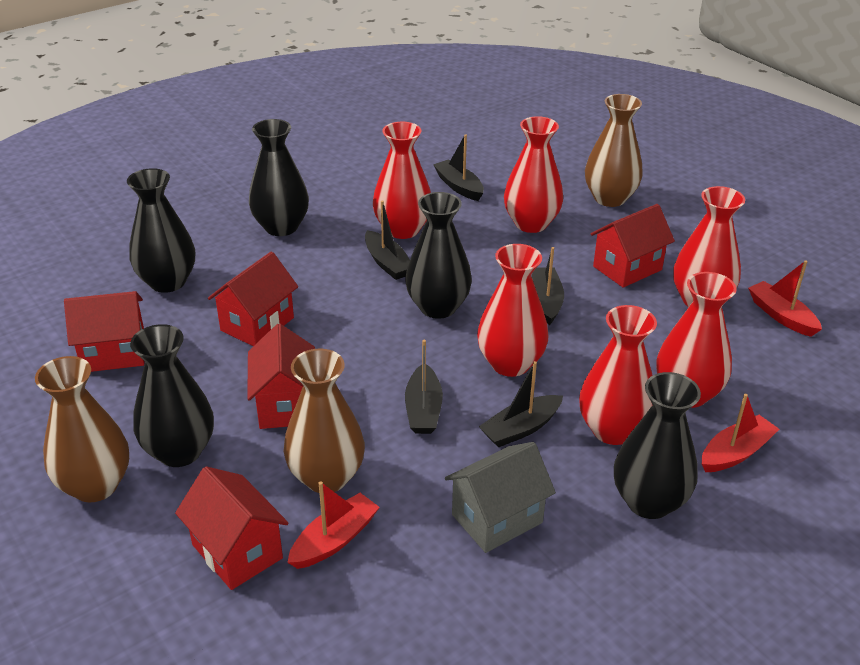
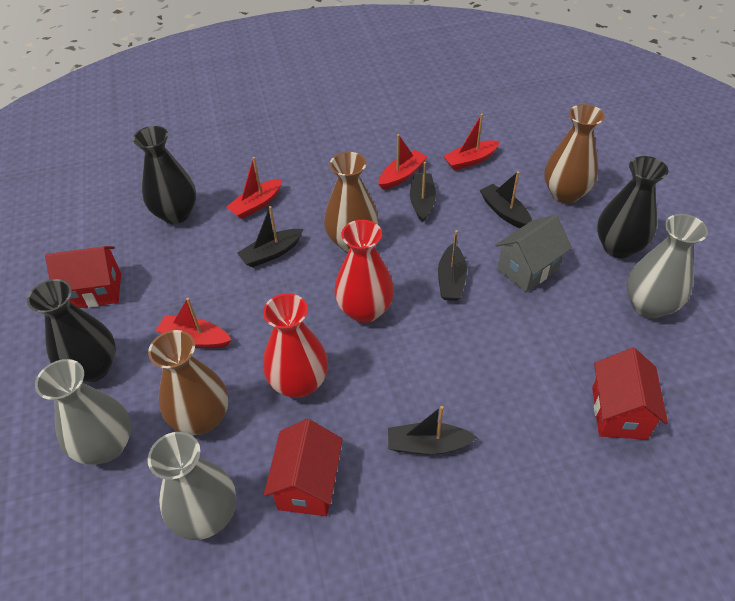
black vase: 5 -> 3
grey vase: 0 -> 3
red boat: 3 -> 4
red house: 5 -> 3
red vase: 6 -> 2

